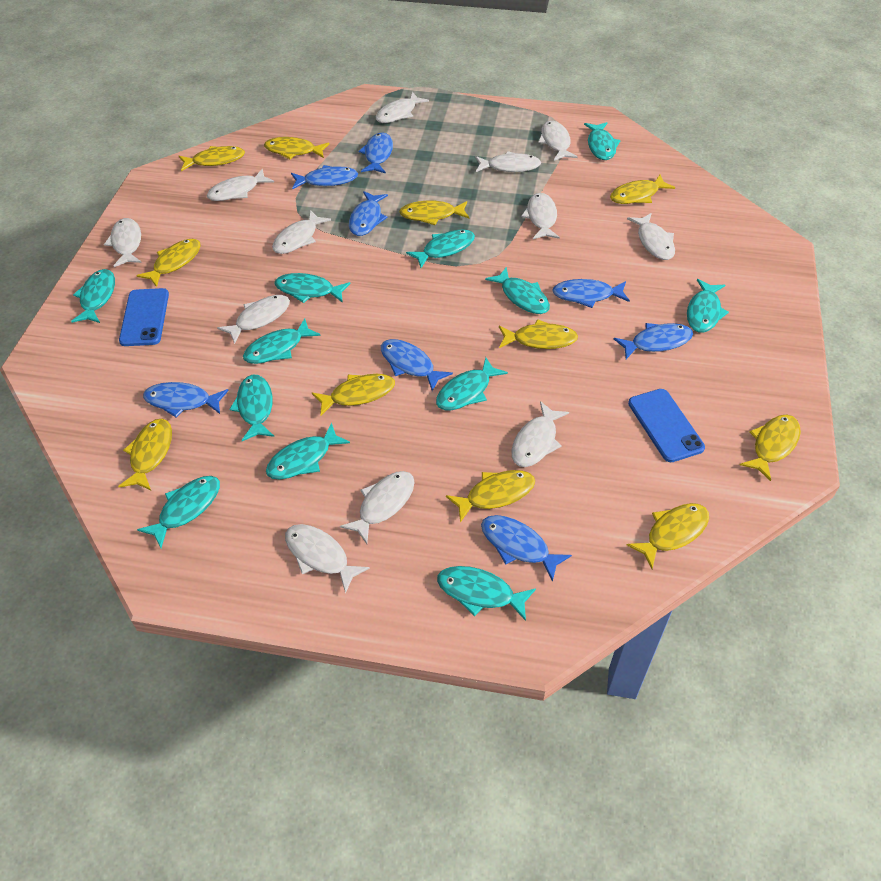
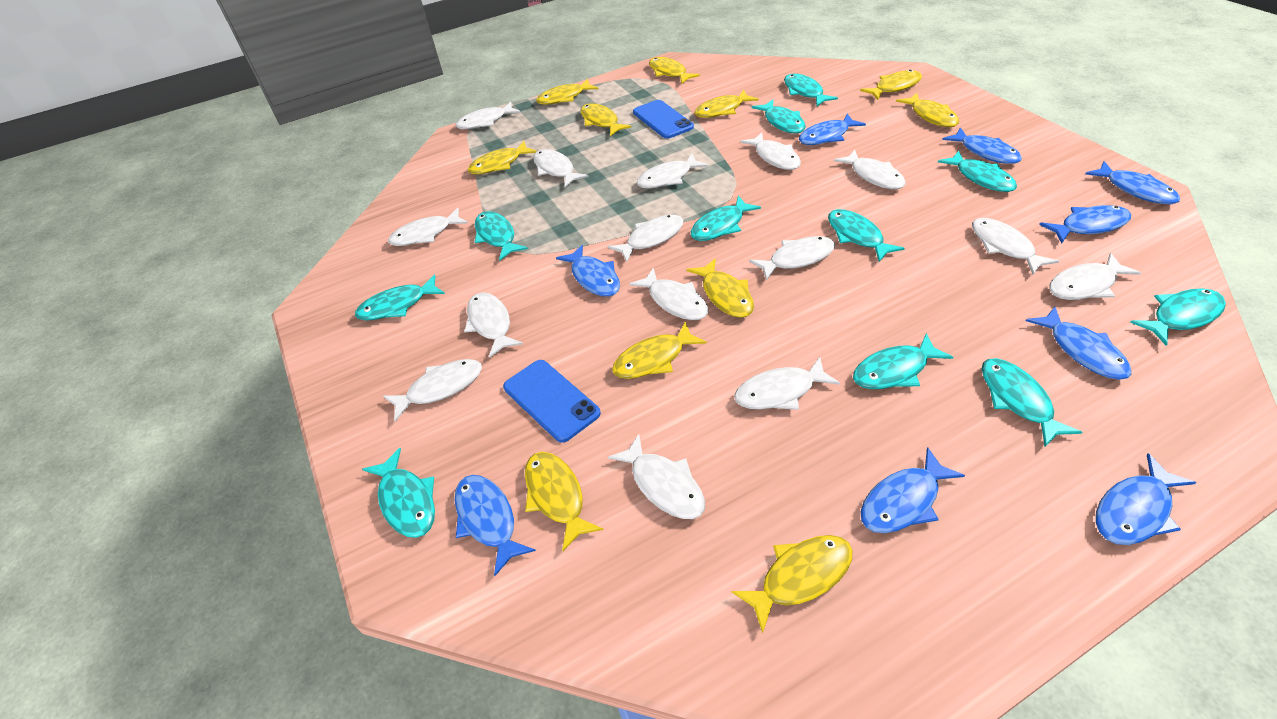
blue fish: 8 -> 9
turquoise fish: 12 -> 11
white fish: 12 -> 15

